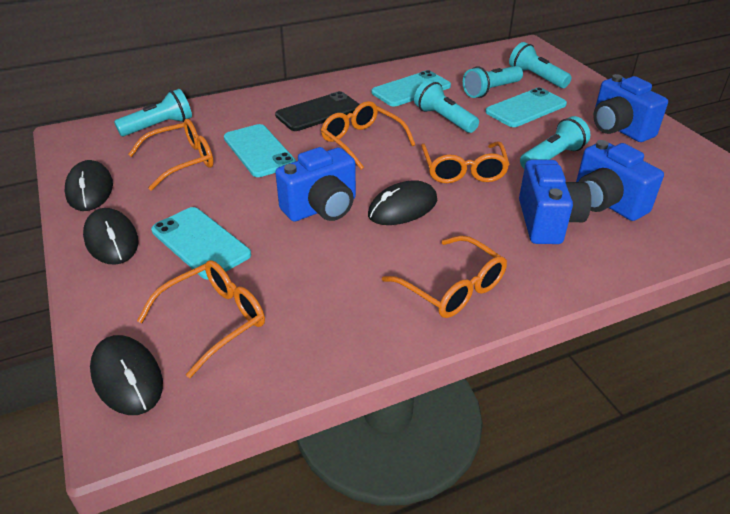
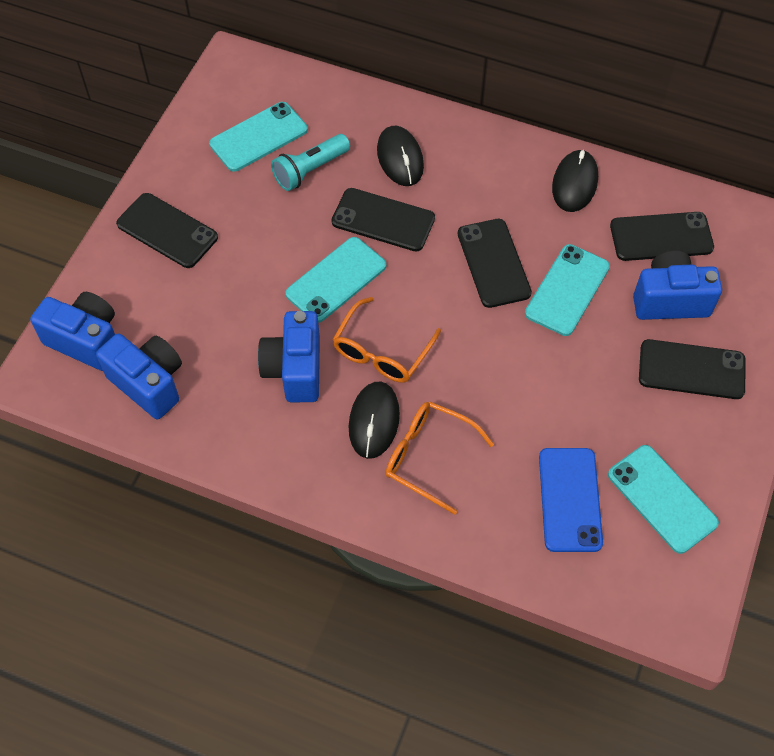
black mouse: 4 -> 3
black phone: 1 -> 5
blue phone: 0 -> 1
orange glasses: 5 -> 2
turquoise flashlight: 5 -> 1

